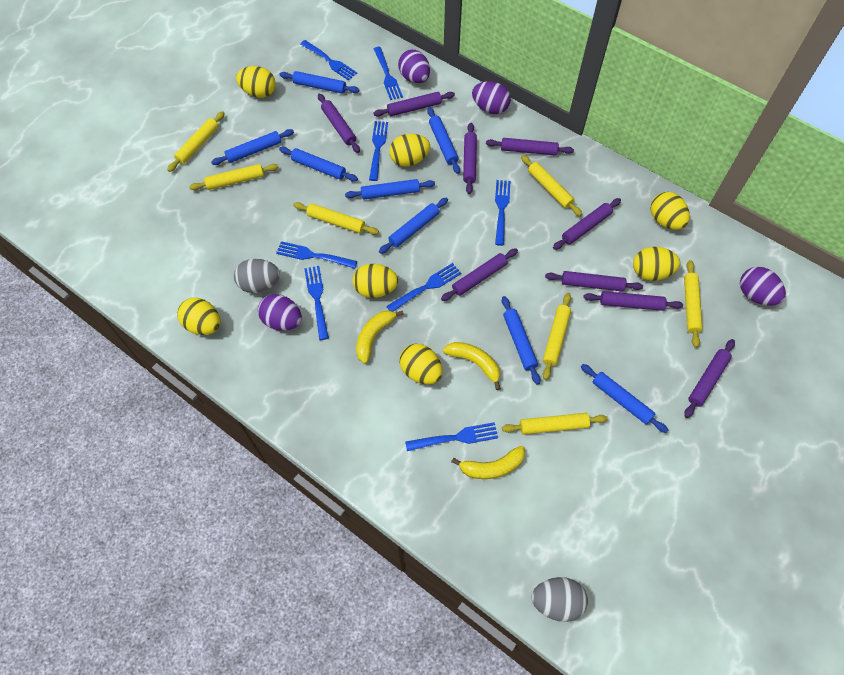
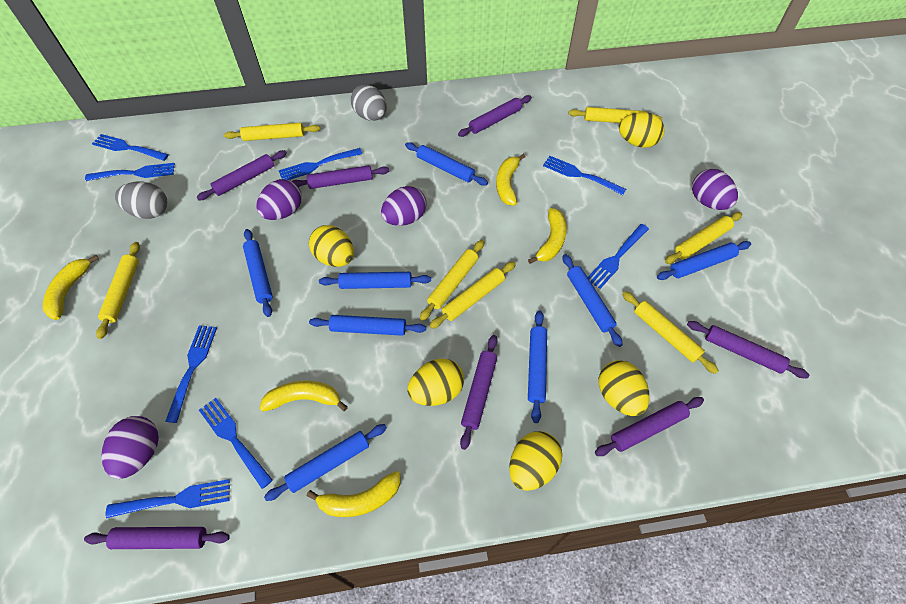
purple rolling pin: 9 -> 7
yellow banana: 3 -> 5
yellow egg: 7 -> 5

